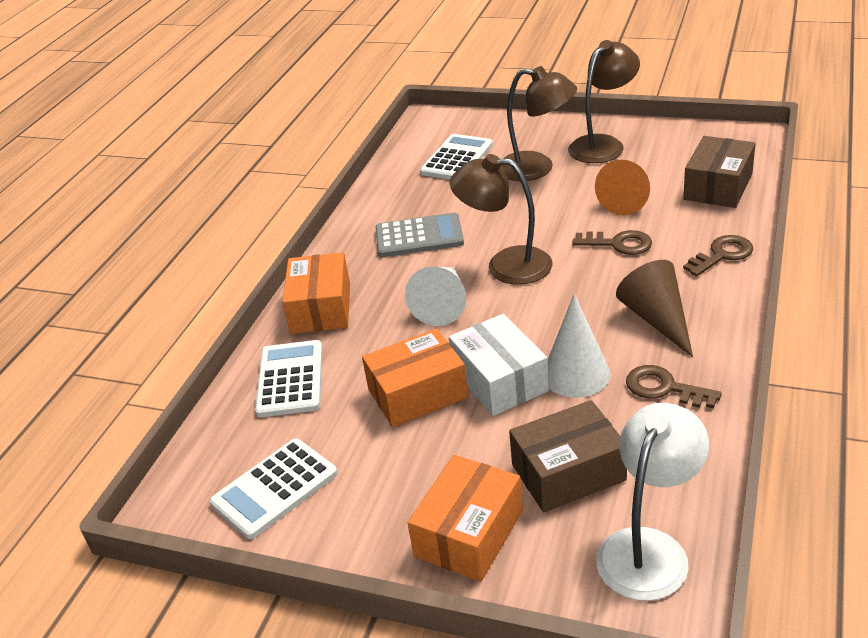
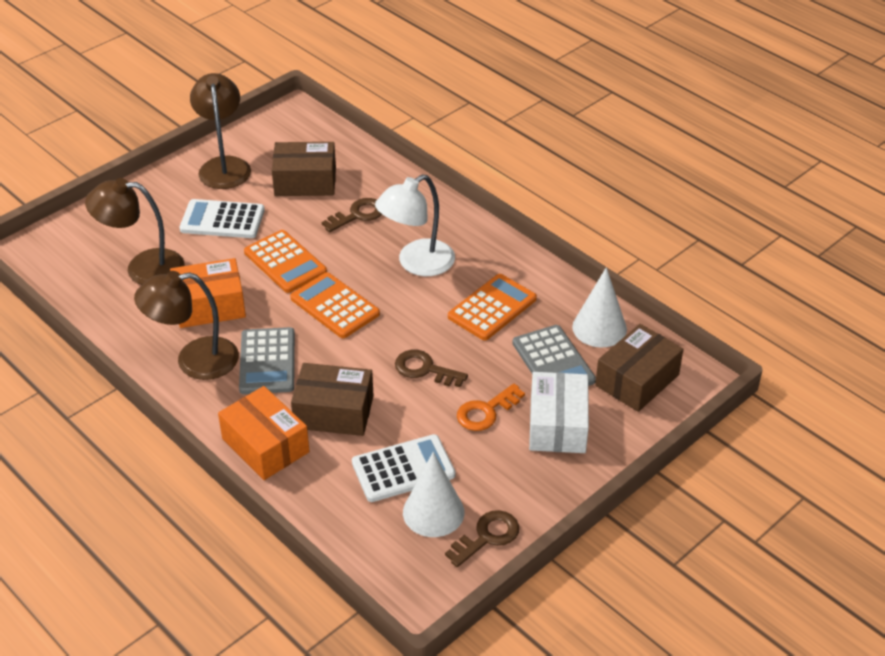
brown box: 2 -> 3
brown cone: 1 -> 0
grey calculator: 1 -> 2
orange box: 3 -> 2
orange calculator: 0 -> 3
orange cone: 1 -> 0
orange key: 0 -> 1
white calculator: 3 -> 2

